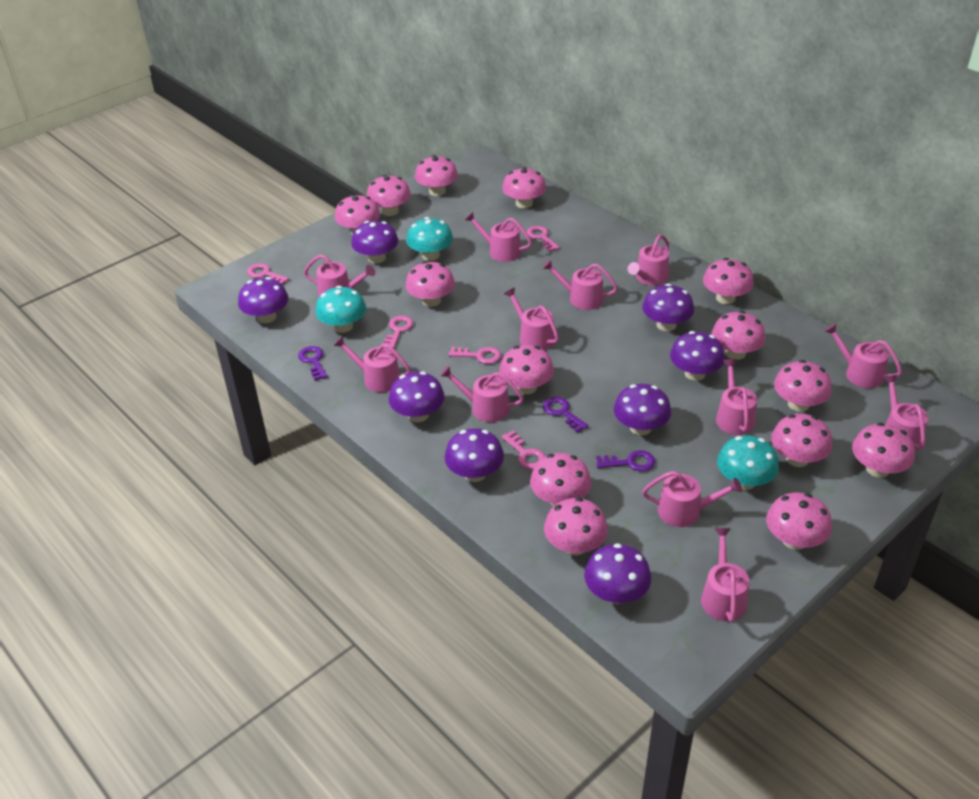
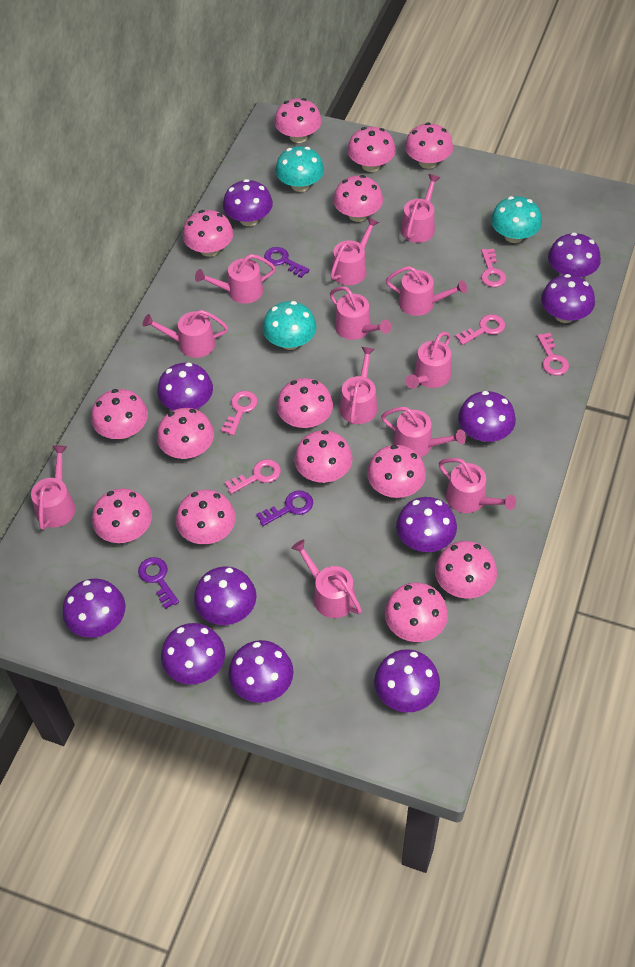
purple mushroom: 8 -> 11

